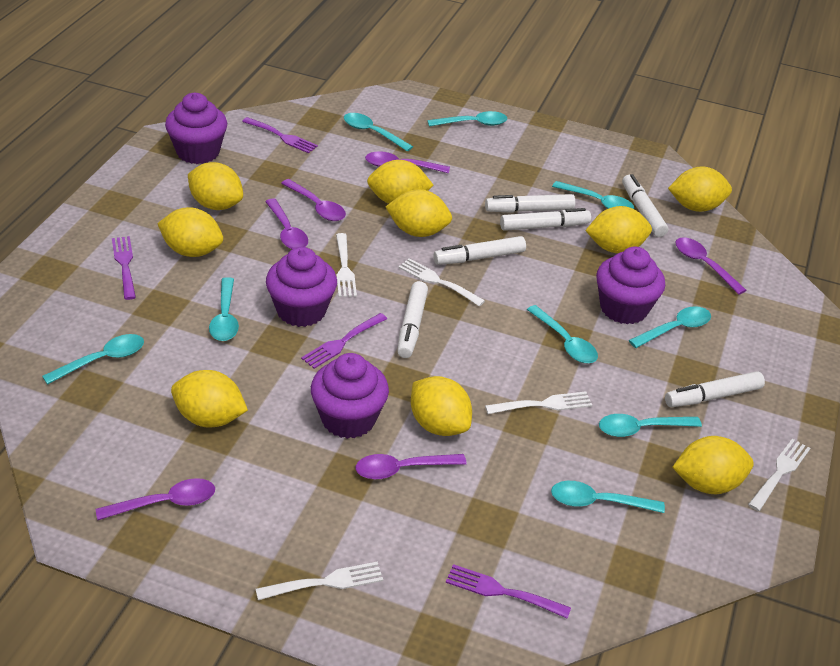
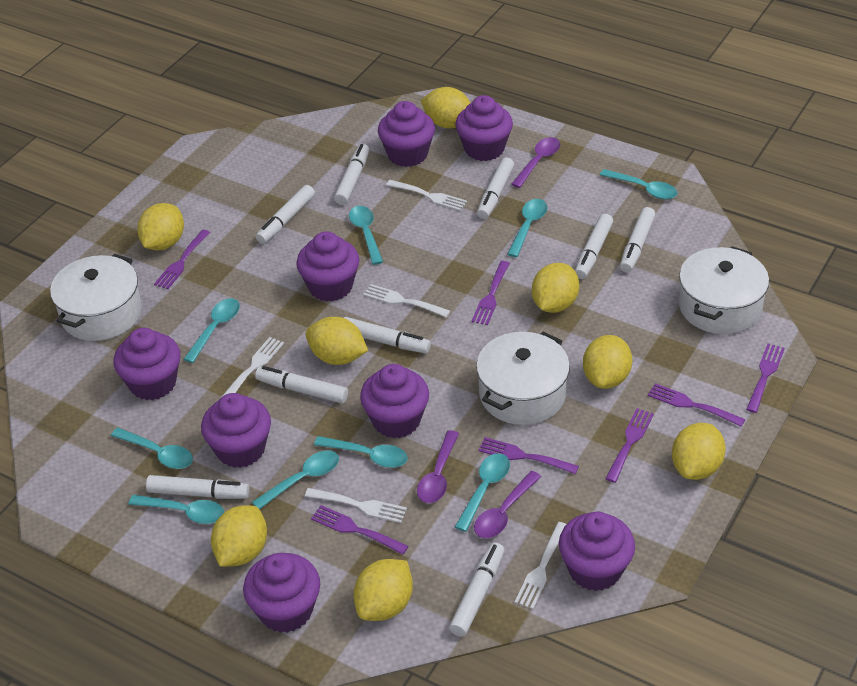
purple cupcake: 4 -> 8
purple fork: 4 -> 7
purple spoon: 6 -> 3
white marker: 6 -> 9
white pot: 0 -> 3
yellow lemon: 9 -> 8

